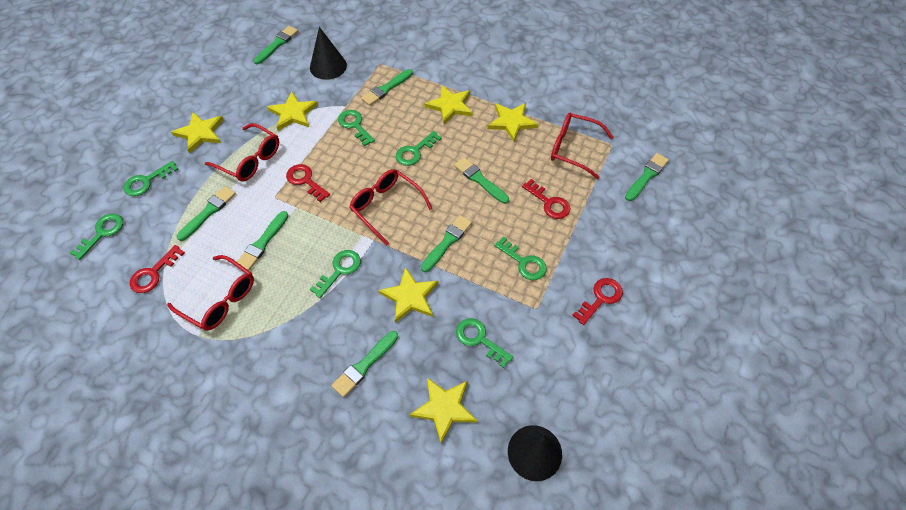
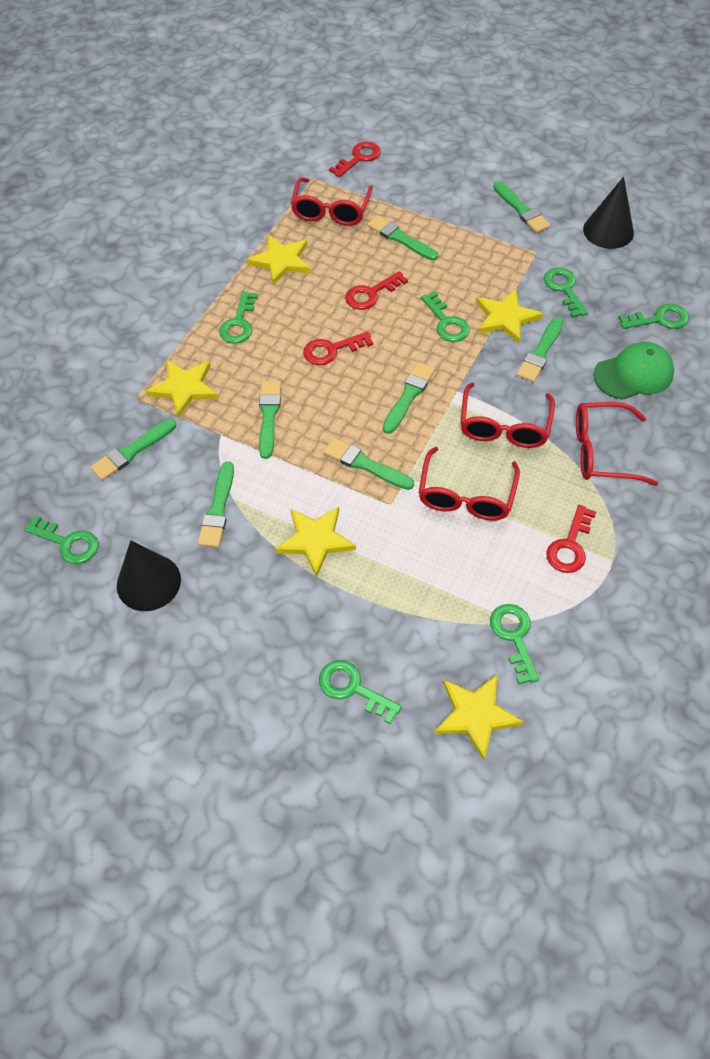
green cap: 0 -> 1
yellow star: 6 -> 5

